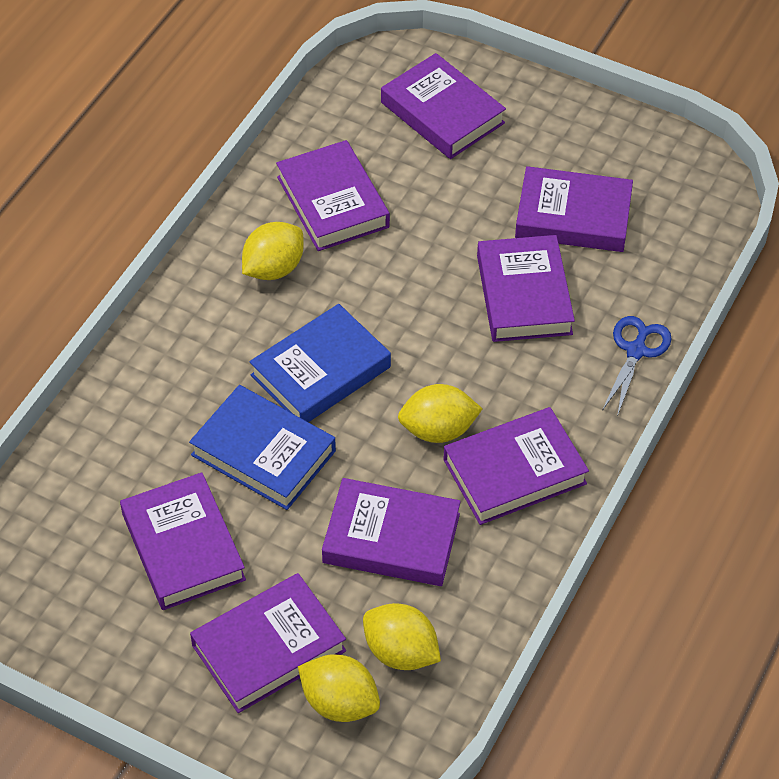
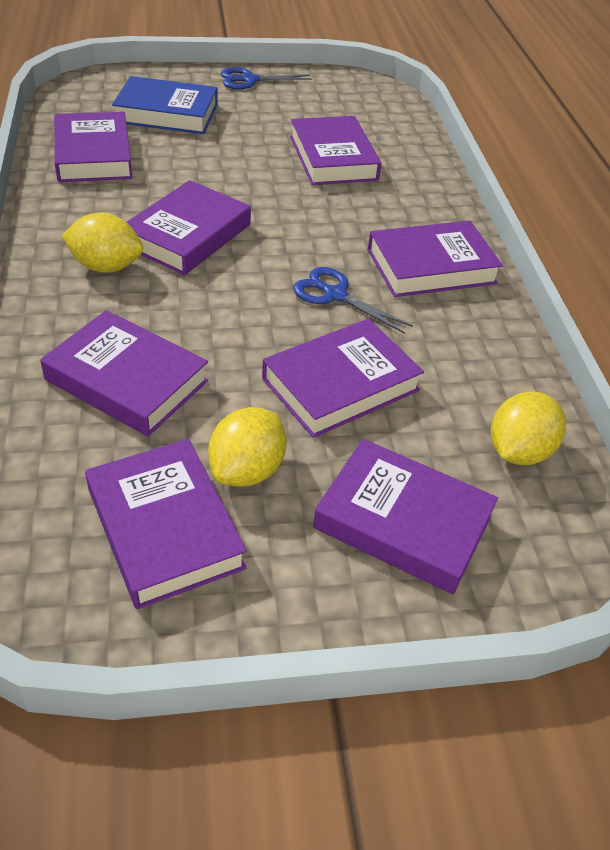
blue book: 2 -> 1
blue scissors: 1 -> 2
yellow lemon: 4 -> 3

